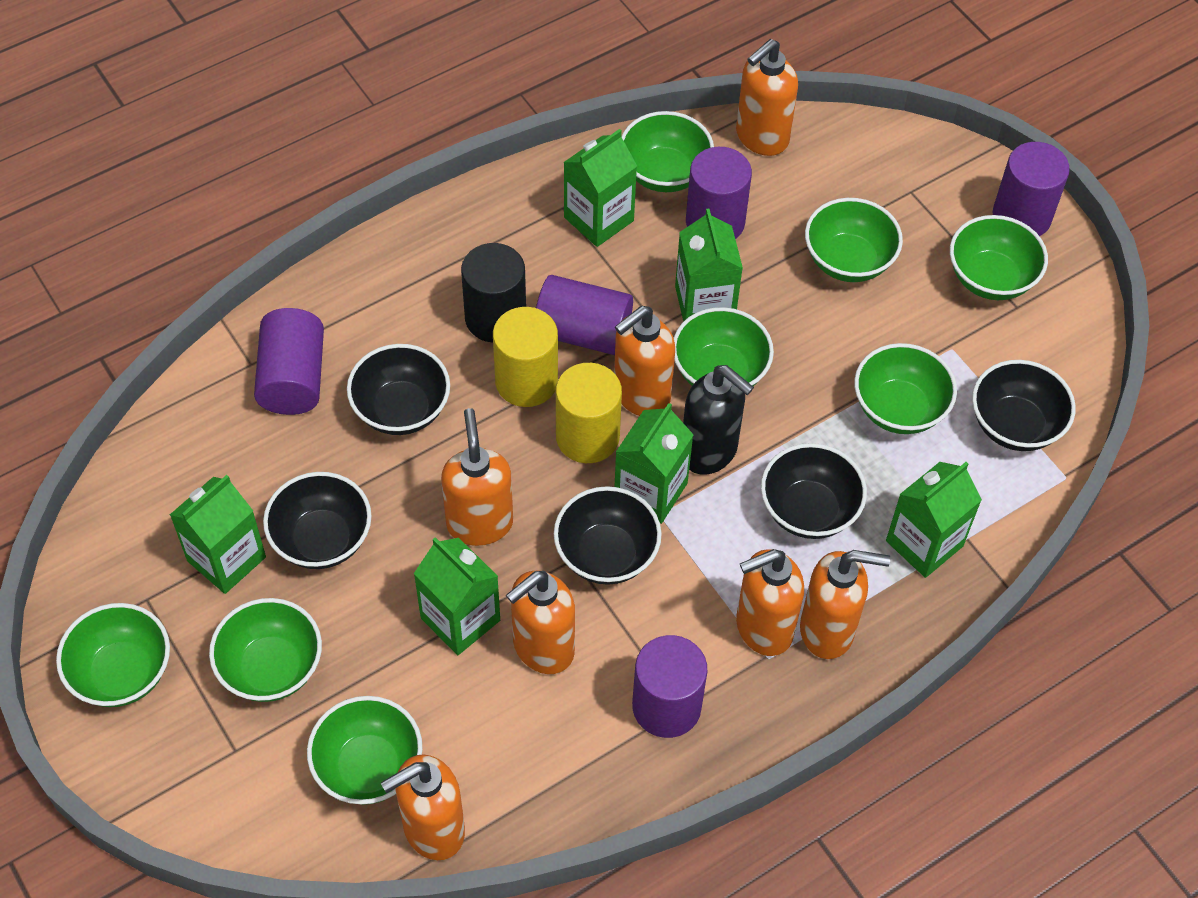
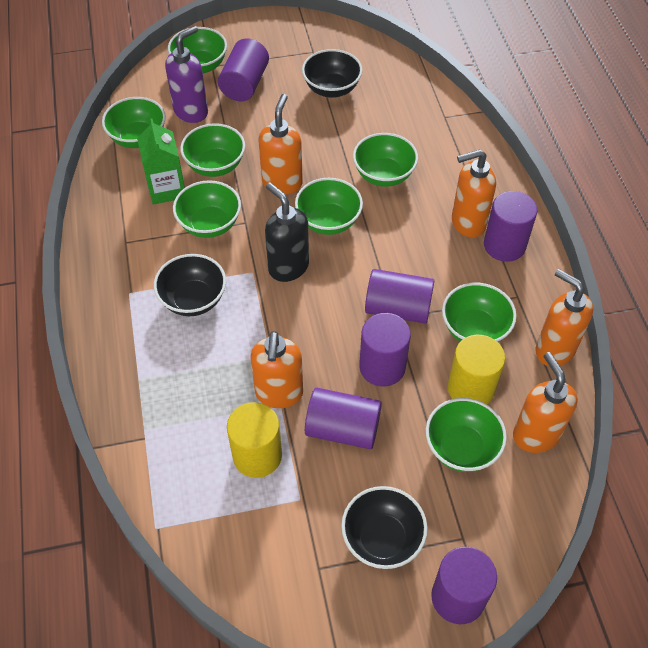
black bowl: 5 -> 3
black cylinder: 1 -> 0
green carton: 6 -> 1
orange soap dispenser: 7 -> 5
purple cylinder: 5 -> 6
purple soap dispenser: 0 -> 1

